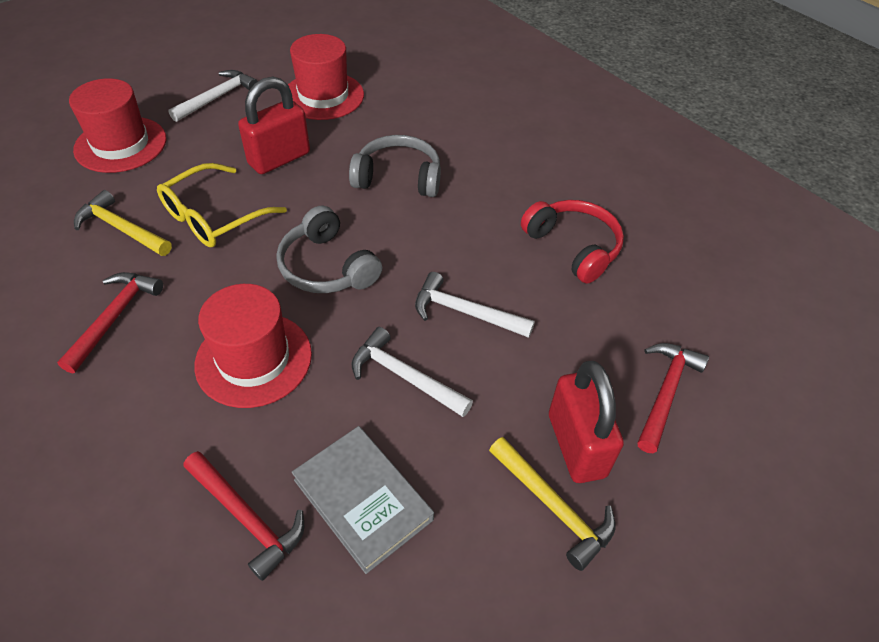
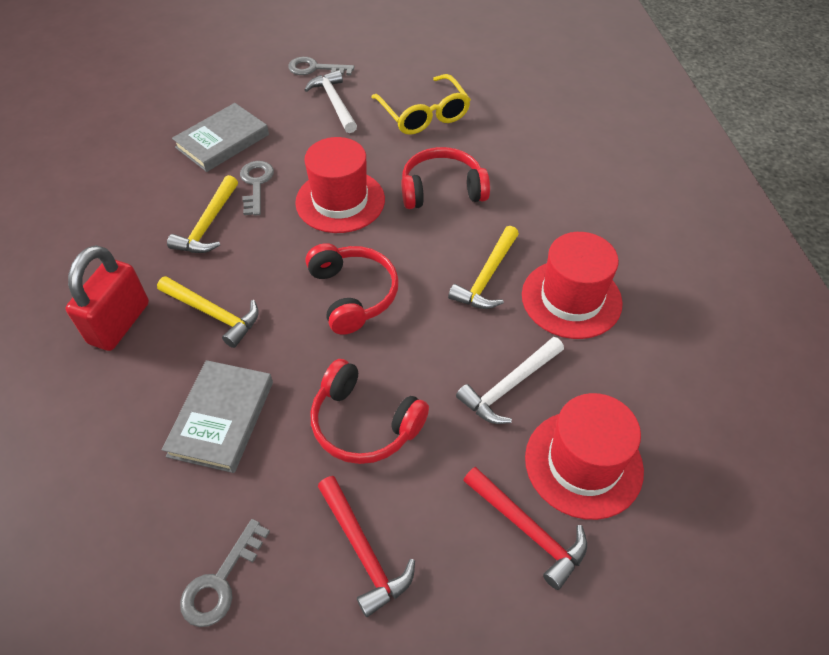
grey book: 1 -> 2
grey headphones: 2 -> 0
grey key: 0 -> 3
red hammer: 3 -> 2
red headphones: 1 -> 3
red padlock: 2 -> 1
white hammer: 3 -> 2
yellow hammer: 2 -> 3

